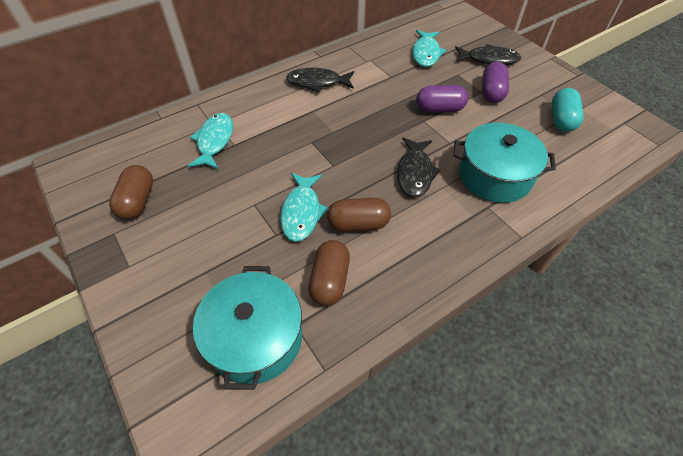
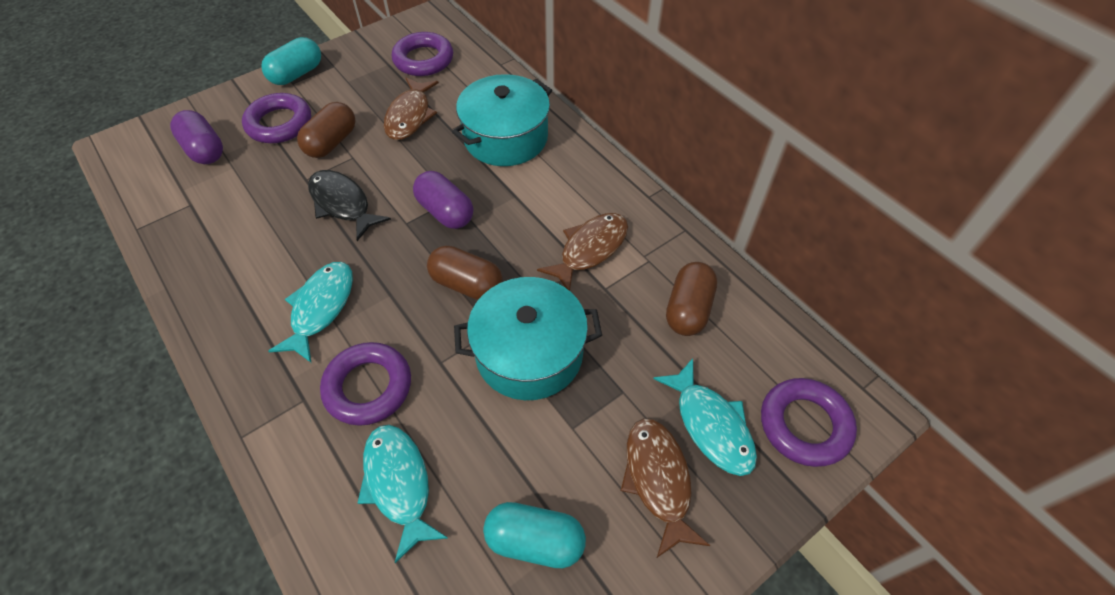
black fish: 3 -> 1
brown fish: 0 -> 3
purple ring: 0 -> 4
turquoise capsule: 1 -> 2

